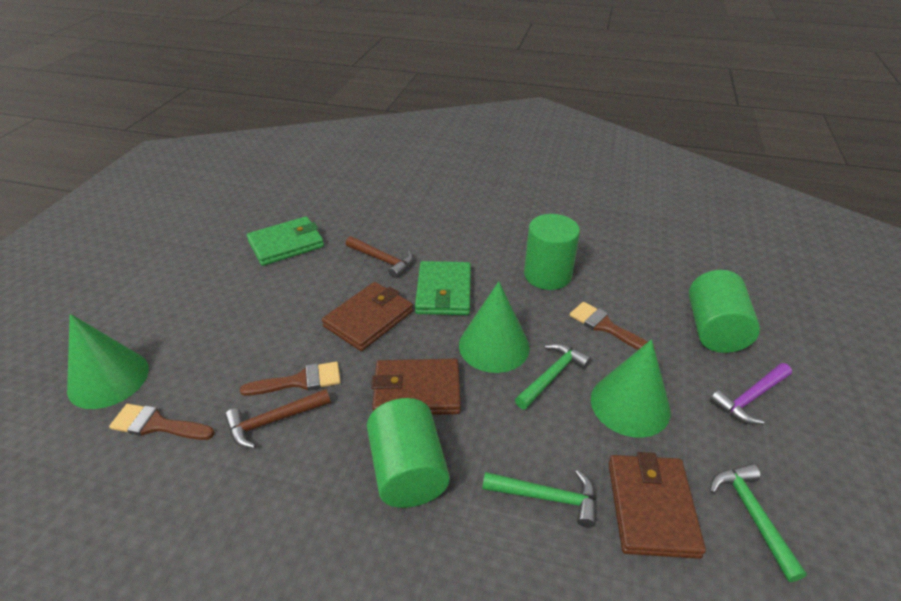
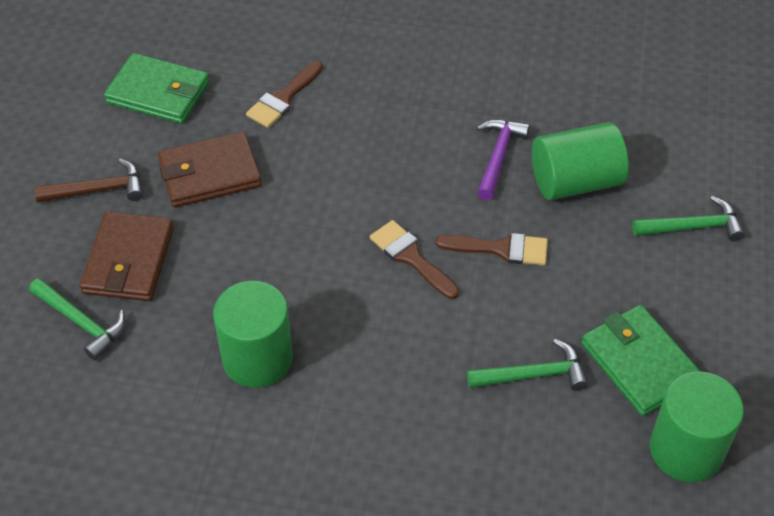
brown hammer: 2 -> 1
brown wallet: 3 -> 2
green cone: 3 -> 0

